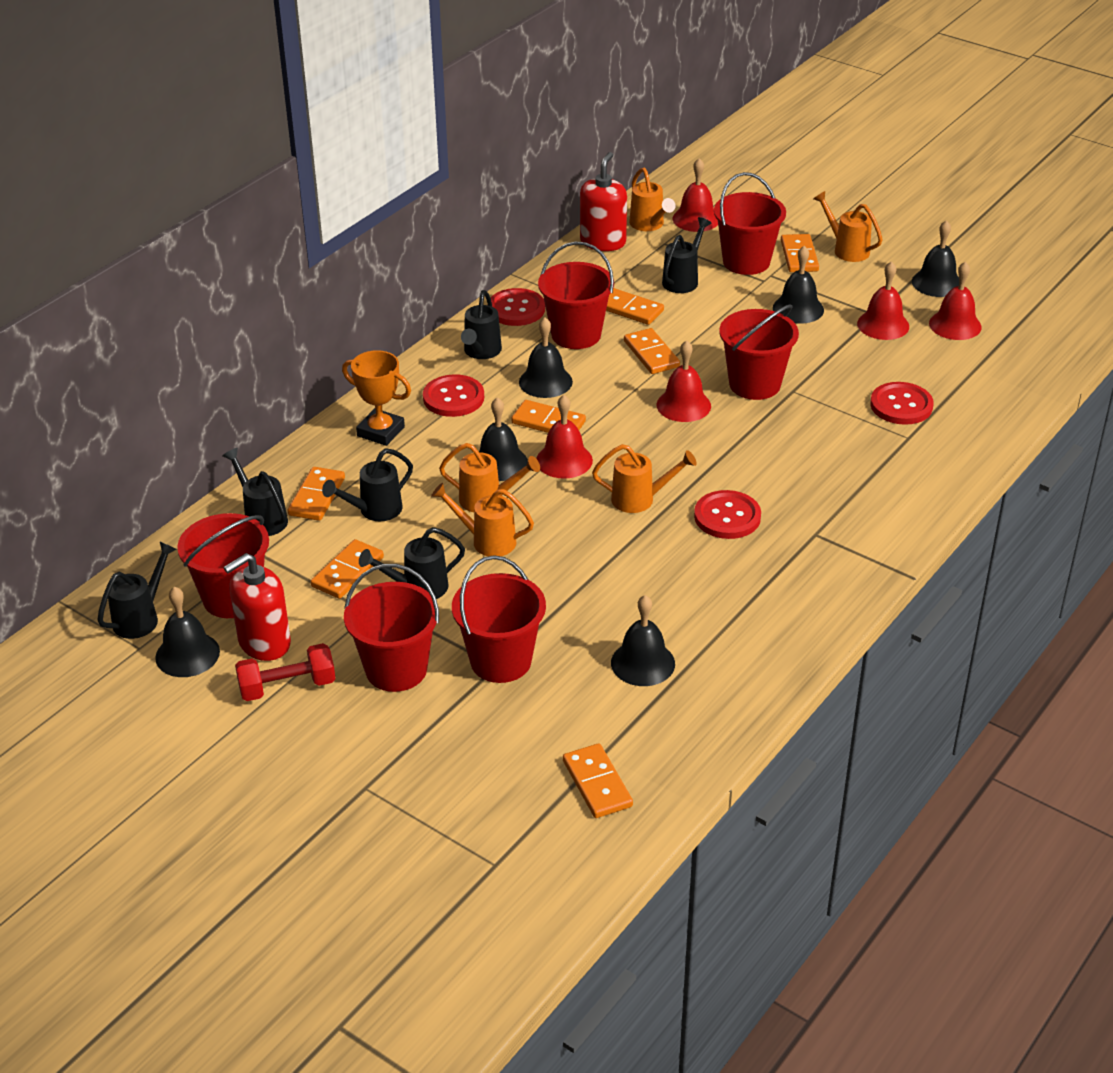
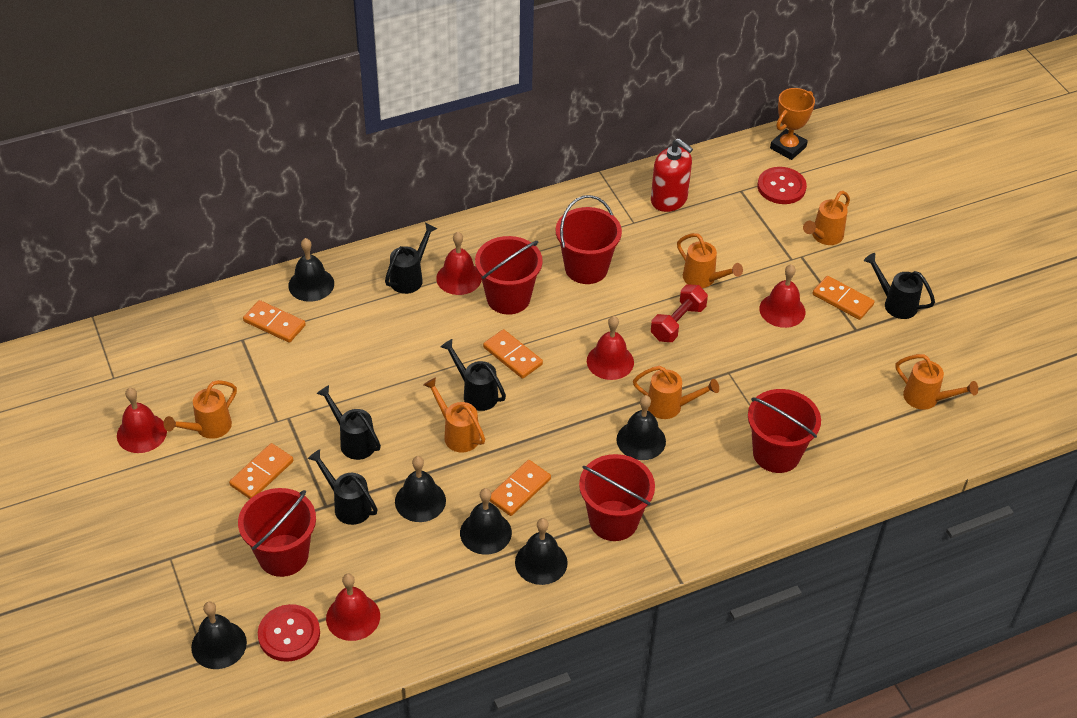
black watering can: 6 -> 5
orange domino: 7 -> 5
orange watering can: 5 -> 6
red bucket: 6 -> 5
red button: 4 -> 2
red soap dispenser: 2 -> 1

